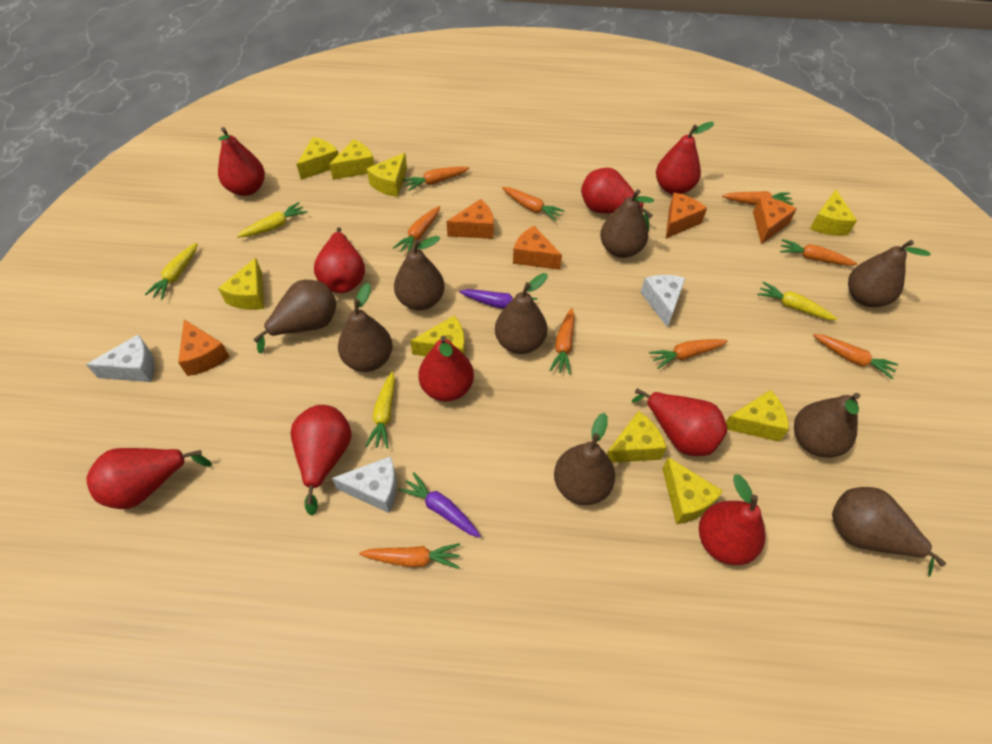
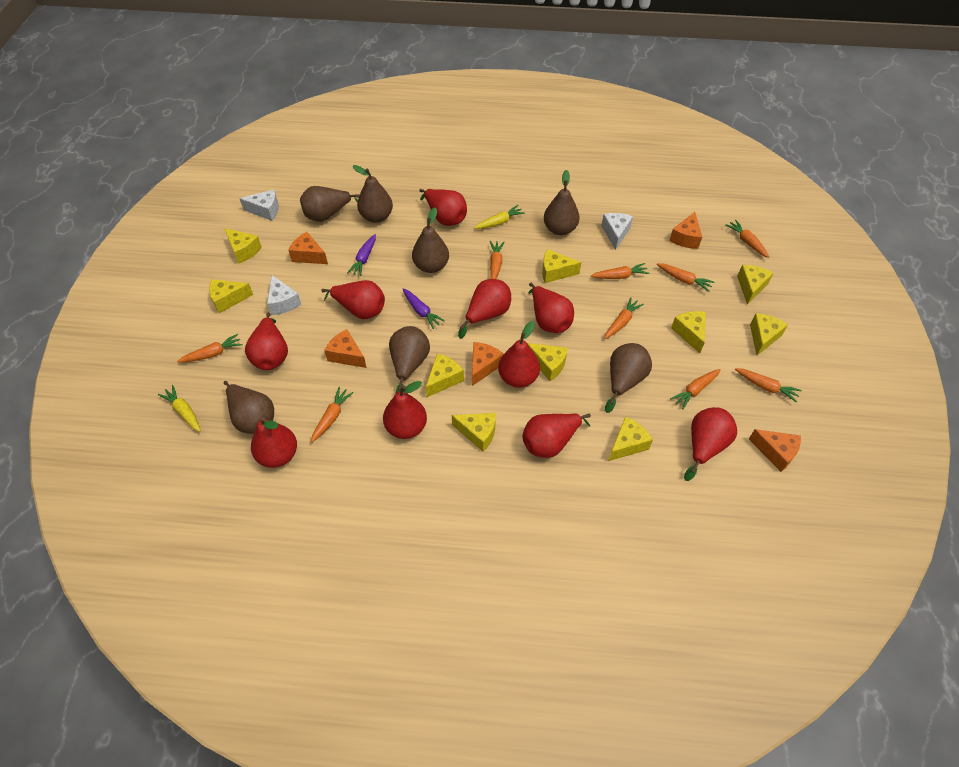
brown pear: 9 -> 7
red pear: 9 -> 10
yellow carrot: 4 -> 2
yellow cheese: 9 -> 10

